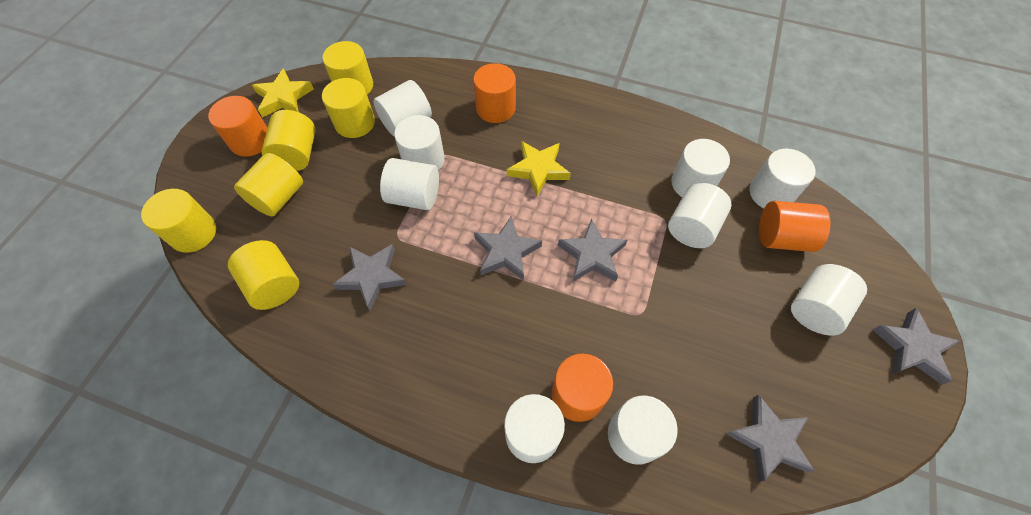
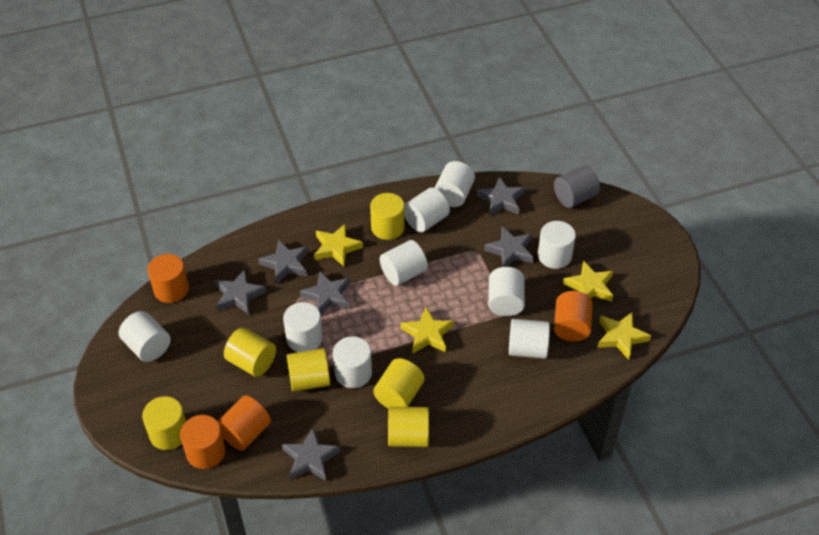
grey cylinder: 0 -> 1
grey star: 5 -> 6
yellow star: 2 -> 4

